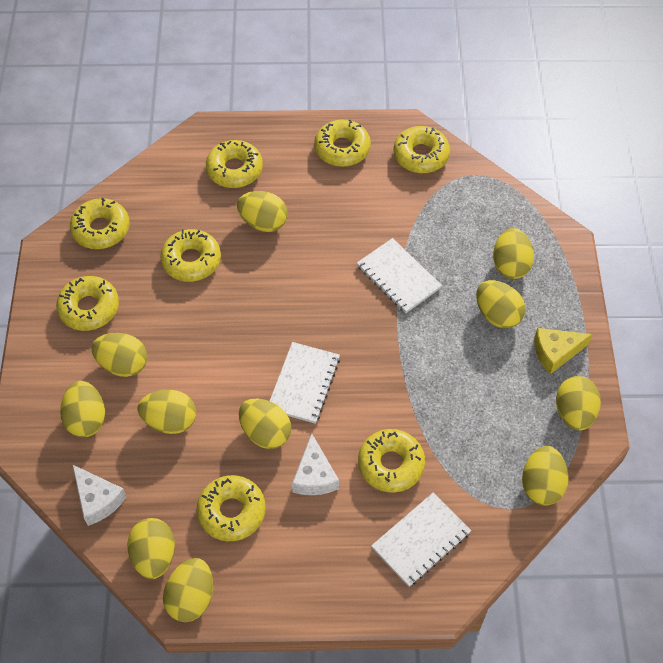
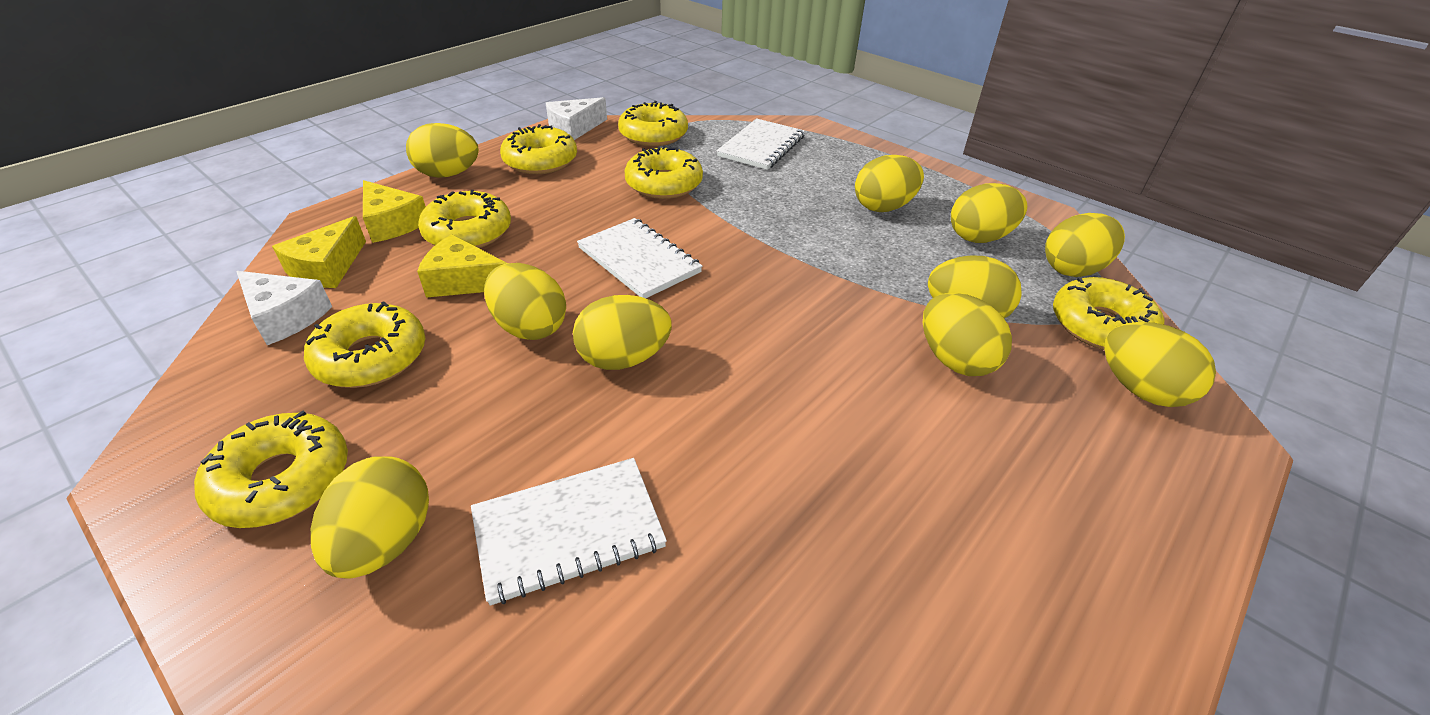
yellow cheese: 1 -> 3
yellow donut: 8 -> 7
yellow egg: 11 -> 10

